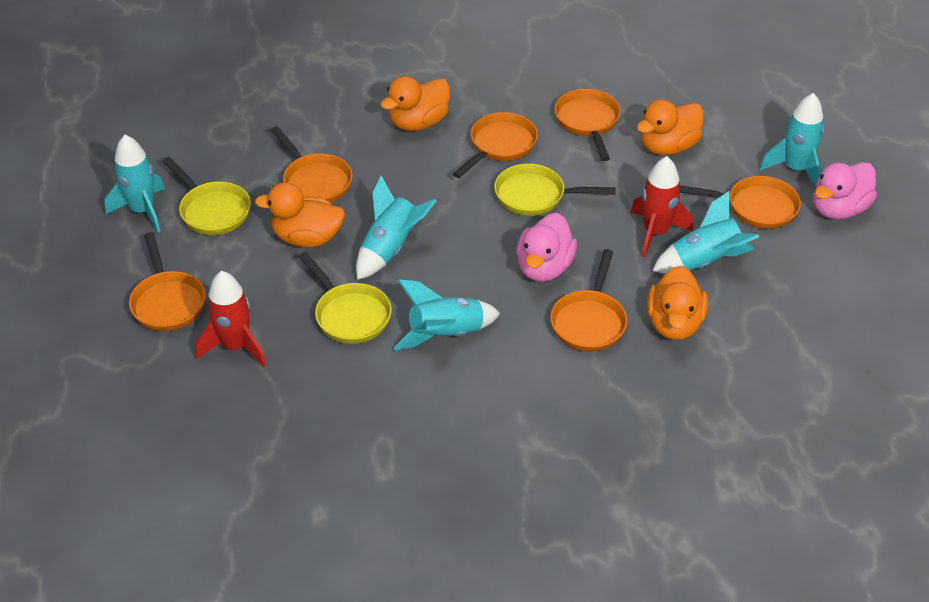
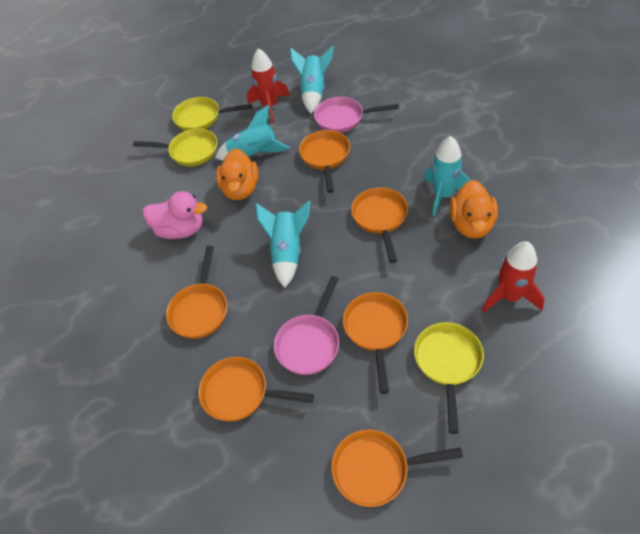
orange duck: 4 -> 2
pink duck: 2 -> 1
pink pan: 0 -> 2
turquoise rocket: 5 -> 4

